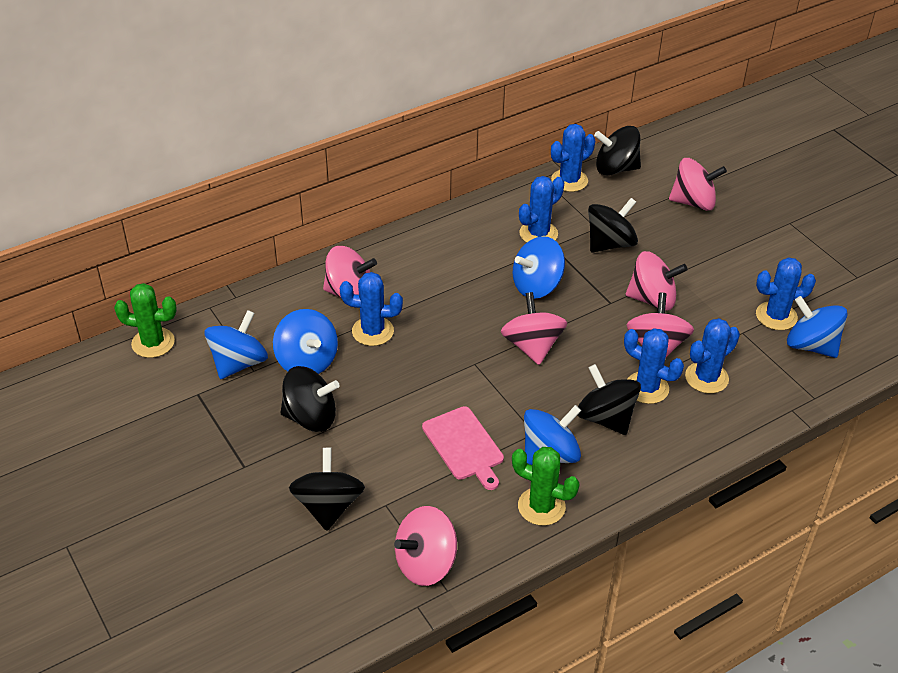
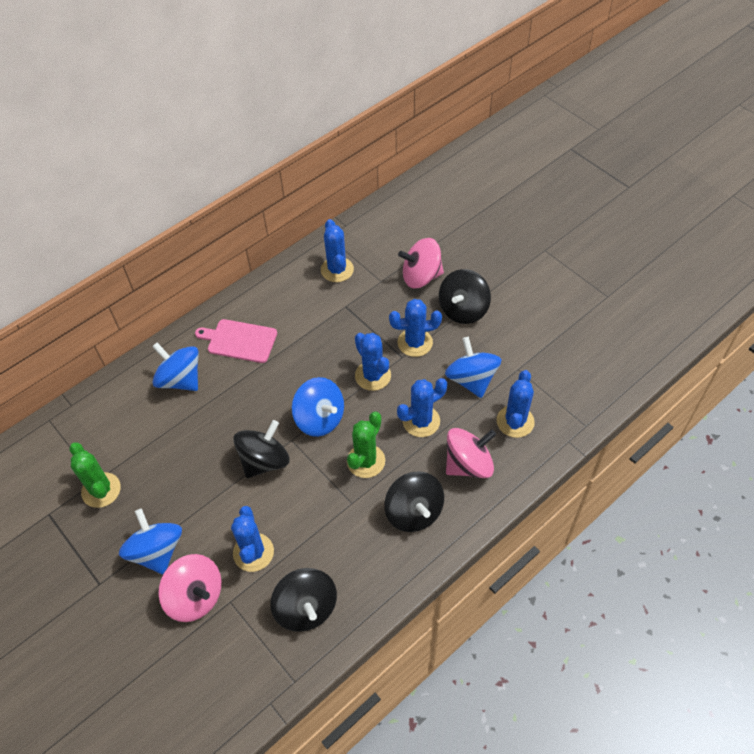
black spinning top: 5 -> 4
blue spinning top: 5 -> 4
pink spinning top: 6 -> 3

